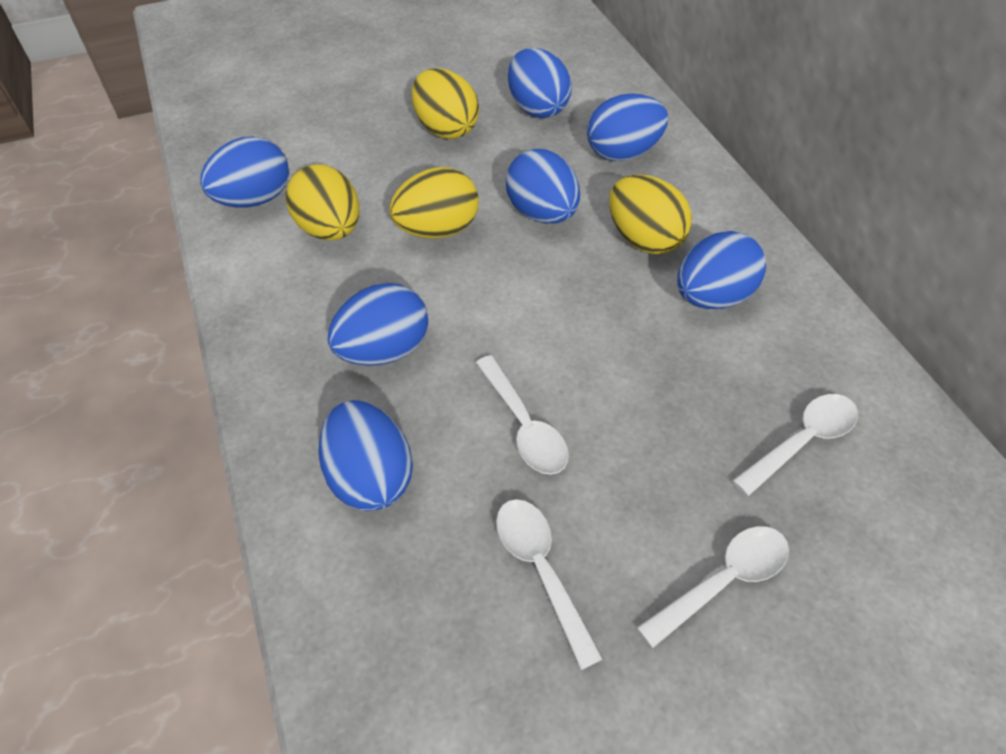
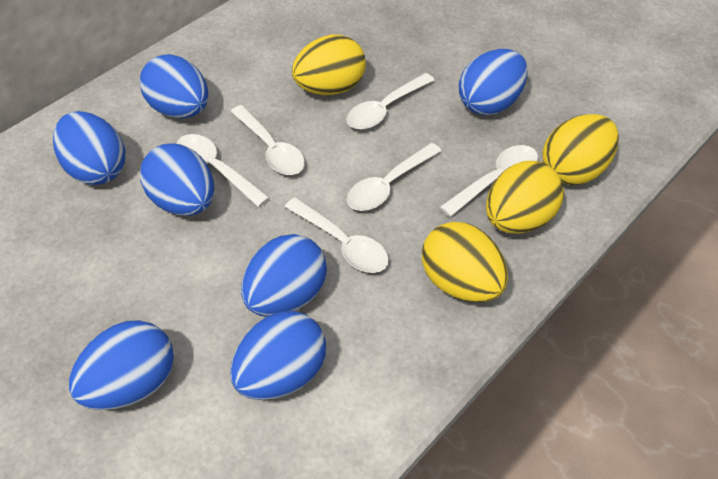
white spoon: 4 -> 6

